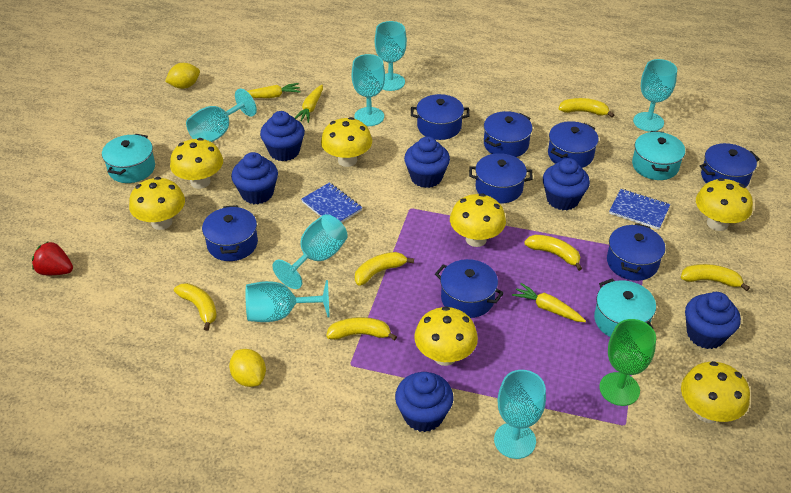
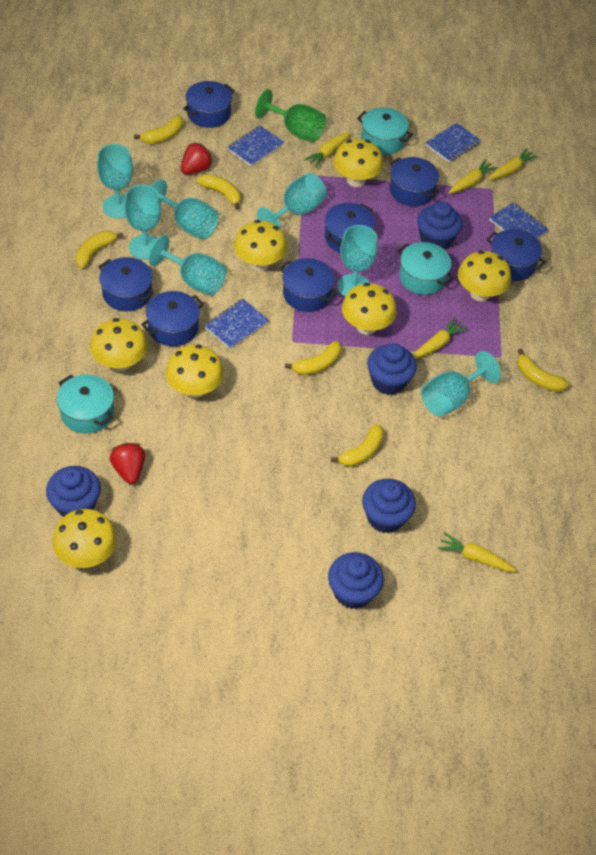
blue cupcake: 6 -> 5
blue notebook: 2 -> 4
blue pot: 8 -> 7
red strawberry: 1 -> 2
yellow carrot: 3 -> 5
yellow lemon: 2 -> 0

